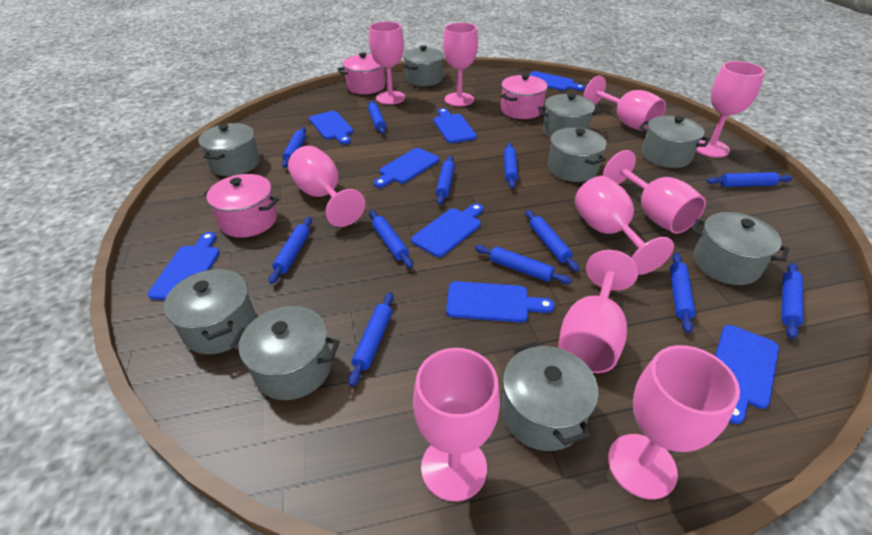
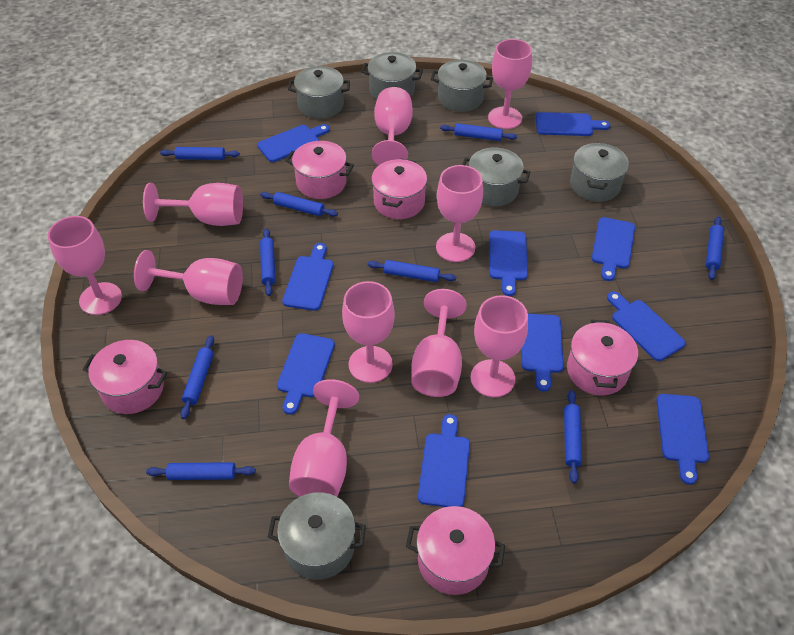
blue cutting board: 8 -> 10
blue rolling pin: 12 -> 9
grey pot: 9 -> 6
pink pot: 3 -> 5

